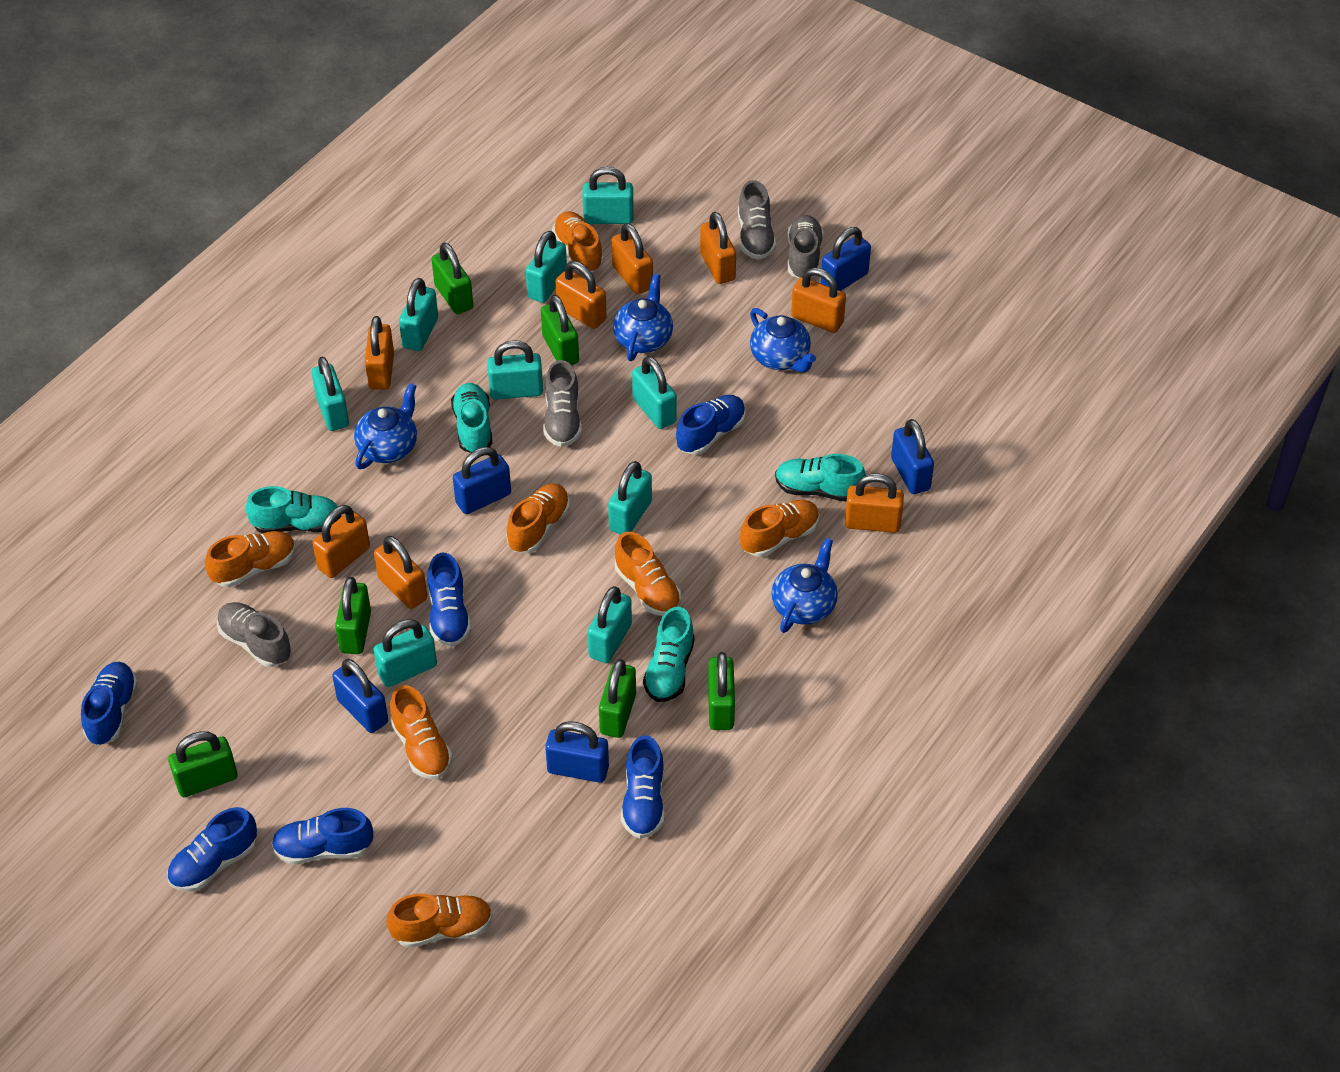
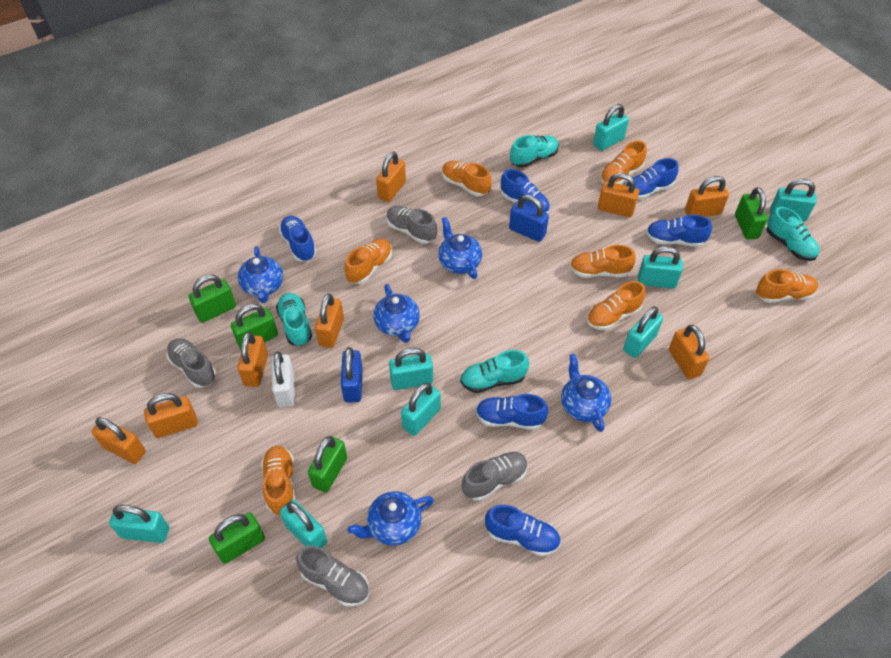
blue padlock: 5 -> 2
blue teapot: 4 -> 5
green padlock: 6 -> 5
turquoise padlock: 9 -> 8
white padlock: 0 -> 1

